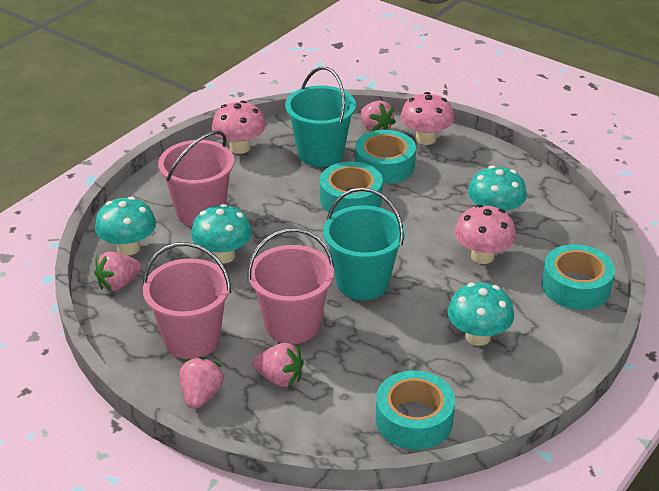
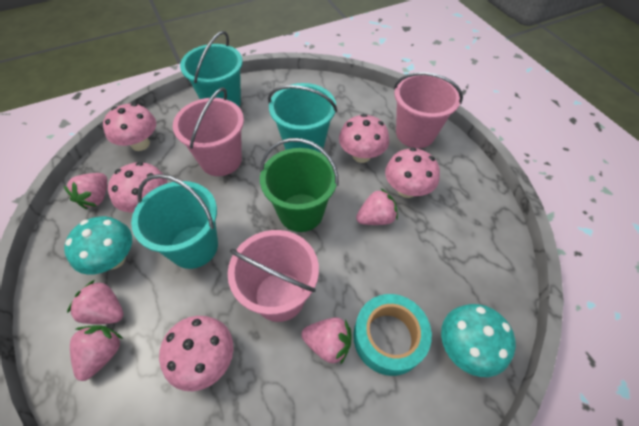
green bucket: 0 -> 1
pink mushroom: 3 -> 5
pink strawberry: 4 -> 5
turquoise bucket: 2 -> 3
turquoise mushroom: 4 -> 2
turquoise tape: 4 -> 1

